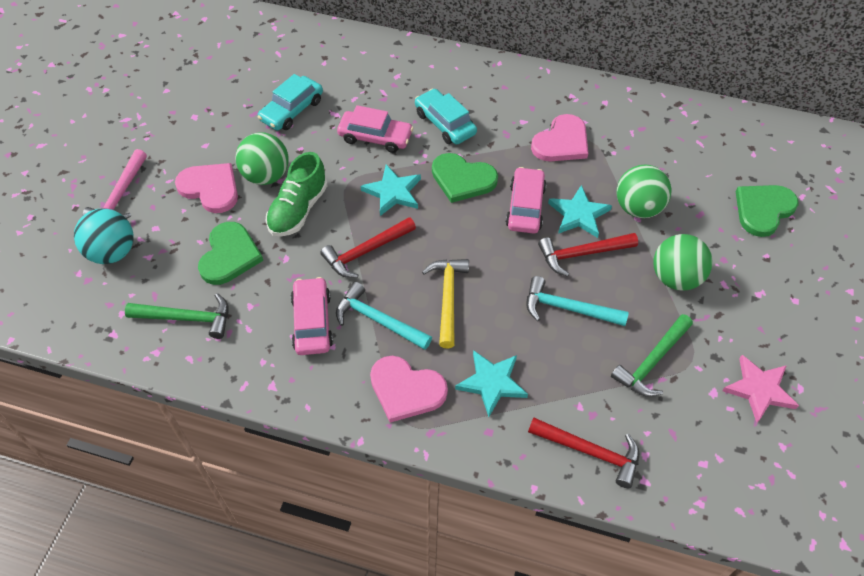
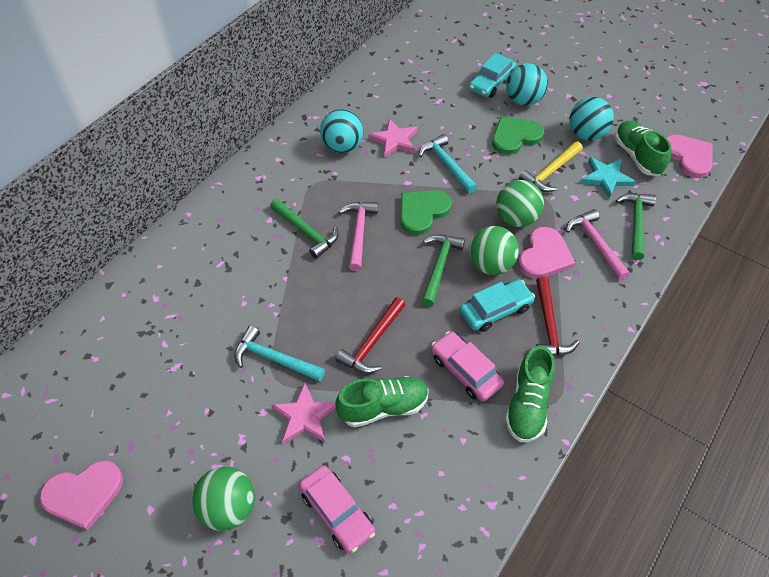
green hammer: 2 -> 3
green heart: 3 -> 2
green shoe: 1 -> 3
pink car: 3 -> 2
pink hammer: 1 -> 2
pink star: 1 -> 2
red hammer: 3 -> 2
turquoise ball: 1 -> 3
turquoise star: 3 -> 1

